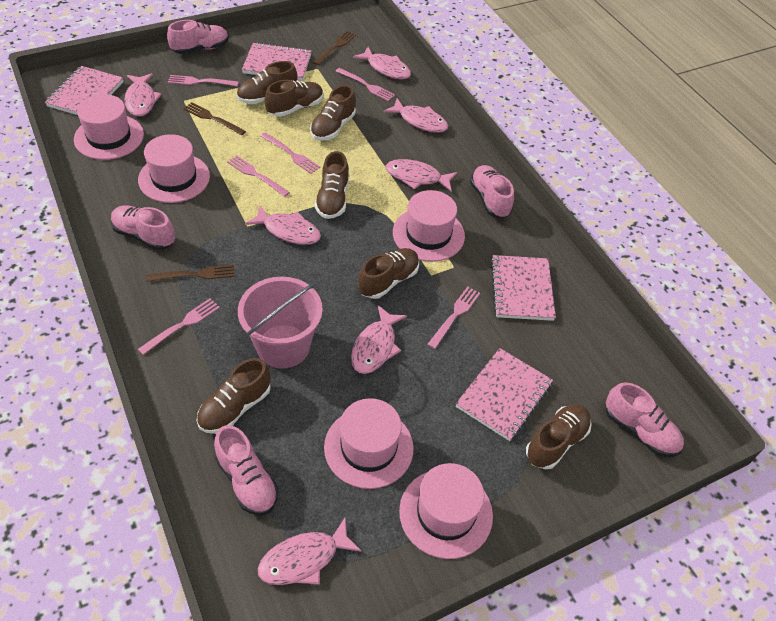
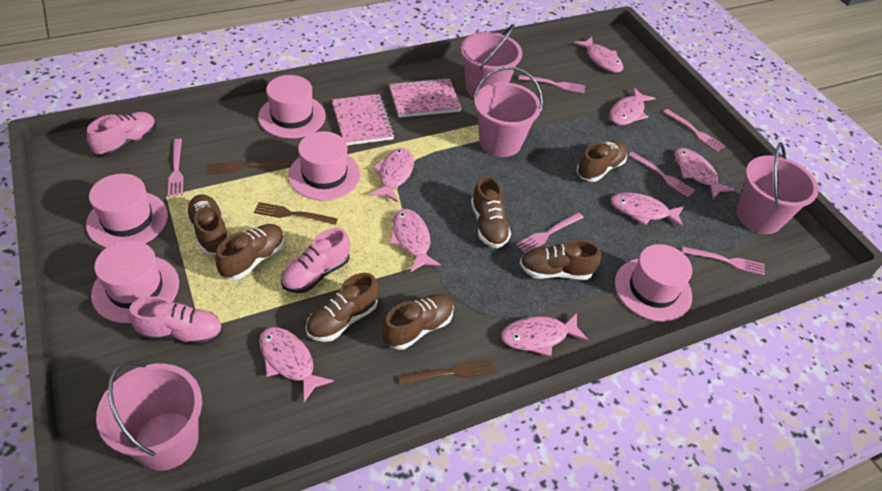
pink bucket: 1 -> 4
pink fish: 7 -> 8
pink notebook: 4 -> 2
pink shoe: 5 -> 3

